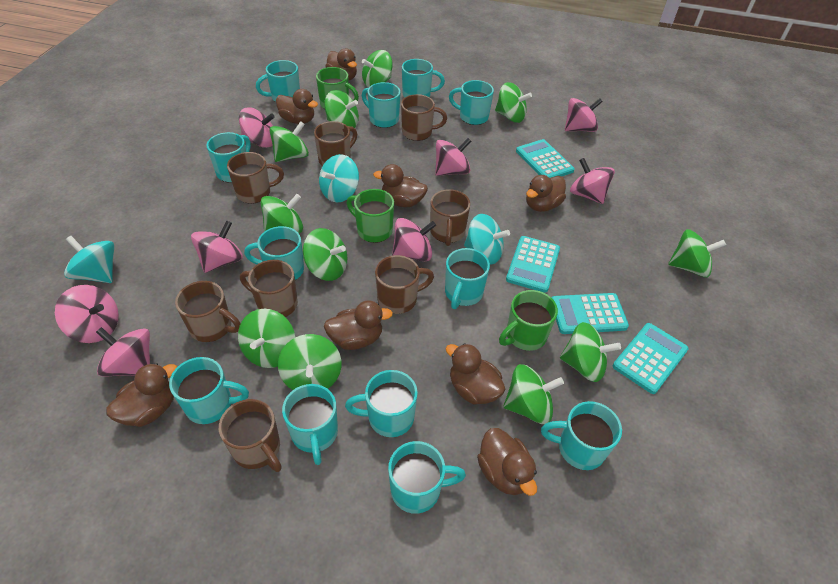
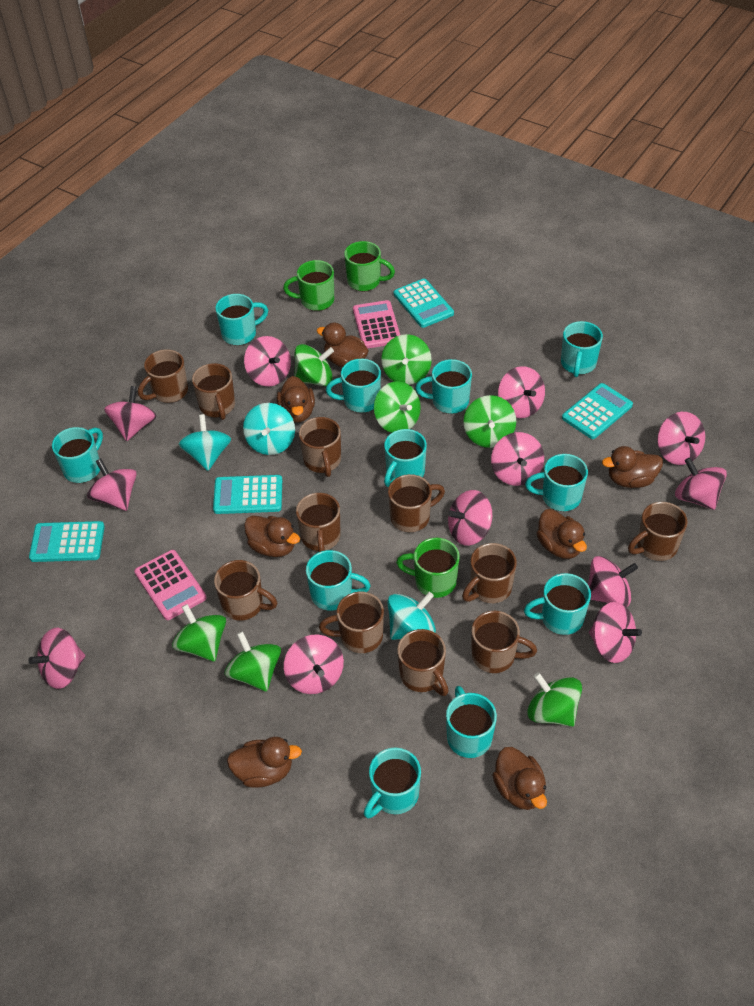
brown duck: 8 -> 7
brown mug: 8 -> 11
green spinning top: 11 -> 7
pink calculator: 0 -> 2
pink spinning top: 8 -> 12
turquoise mug: 12 -> 11

